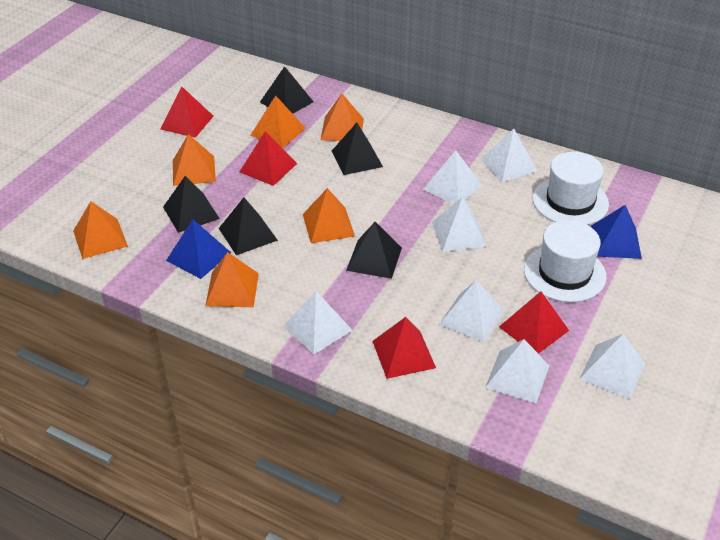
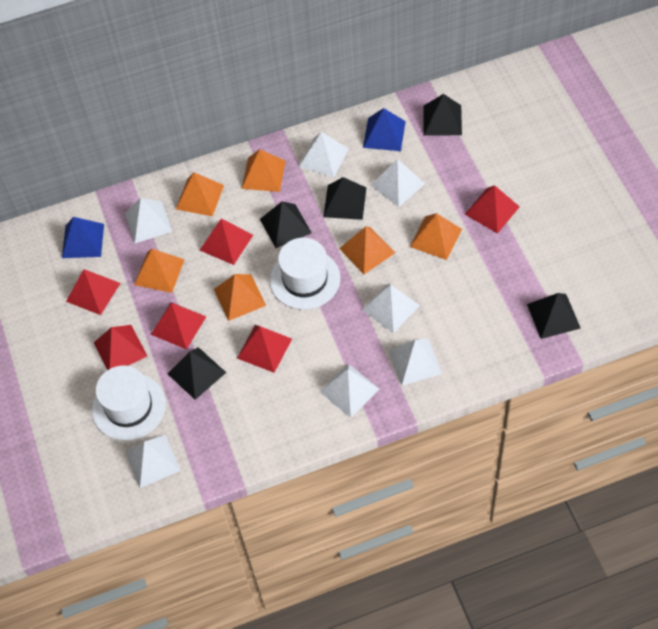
red pyramid: 4 -> 6

